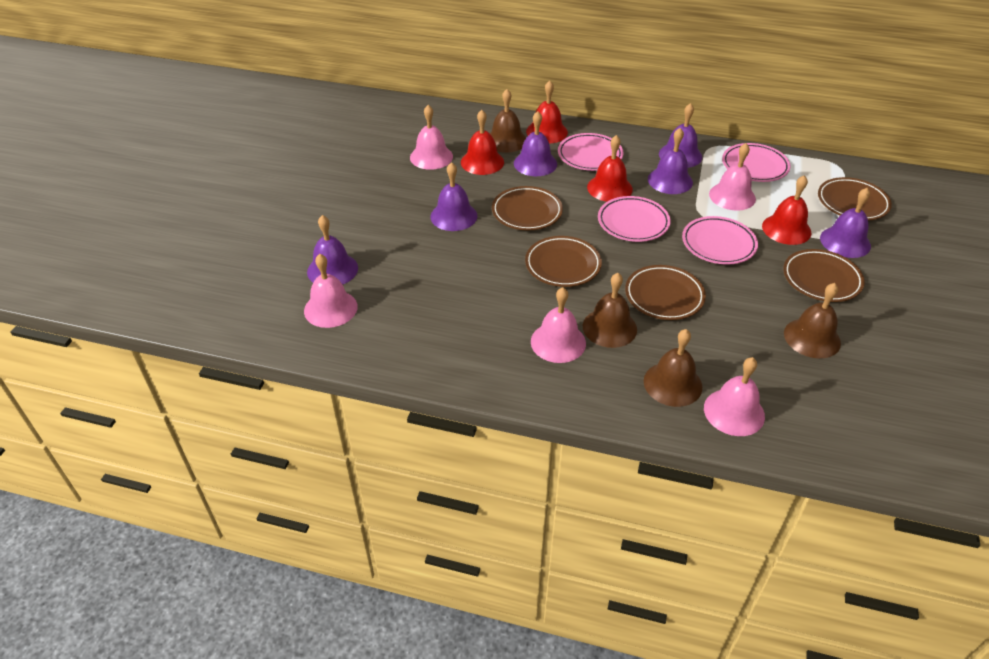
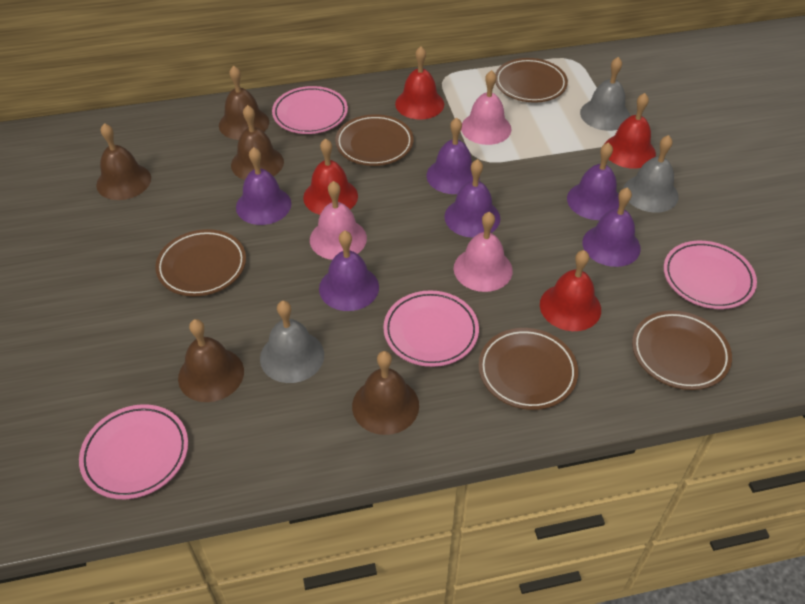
brown bell: 4 -> 5
grey bell: 0 -> 3
pink bell: 5 -> 3

